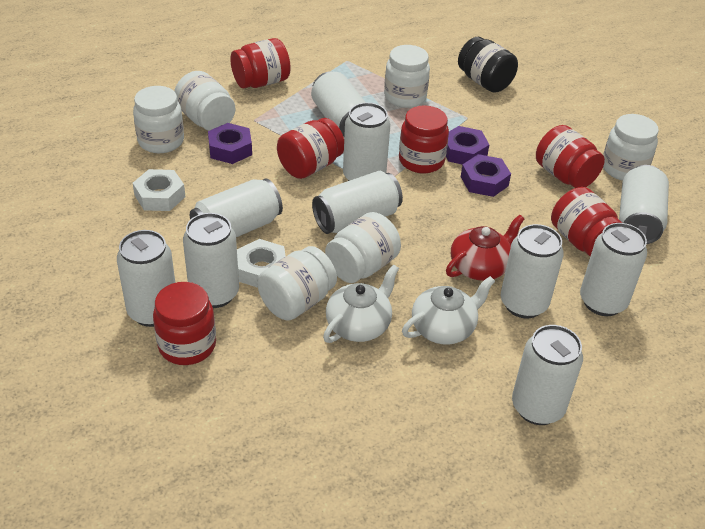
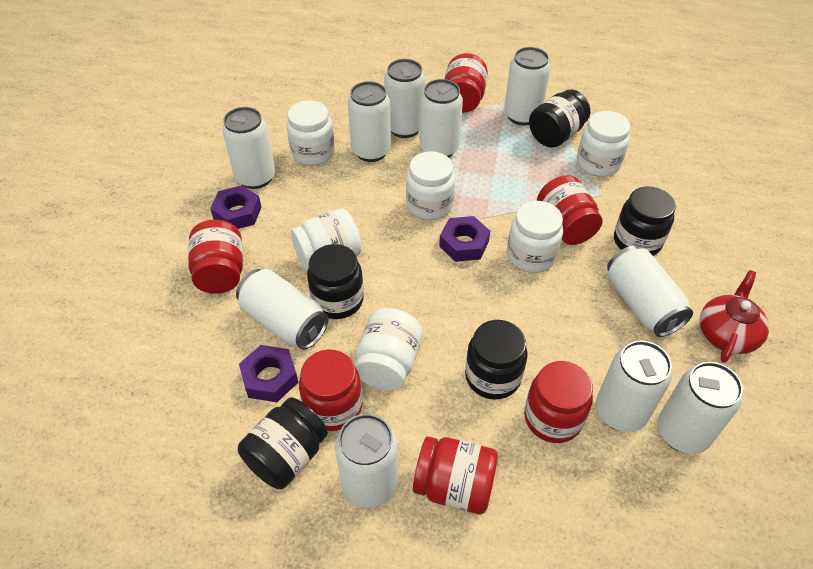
black jar: 1 -> 5
white nut: 2 -> 0
white teapot: 2 -> 0

